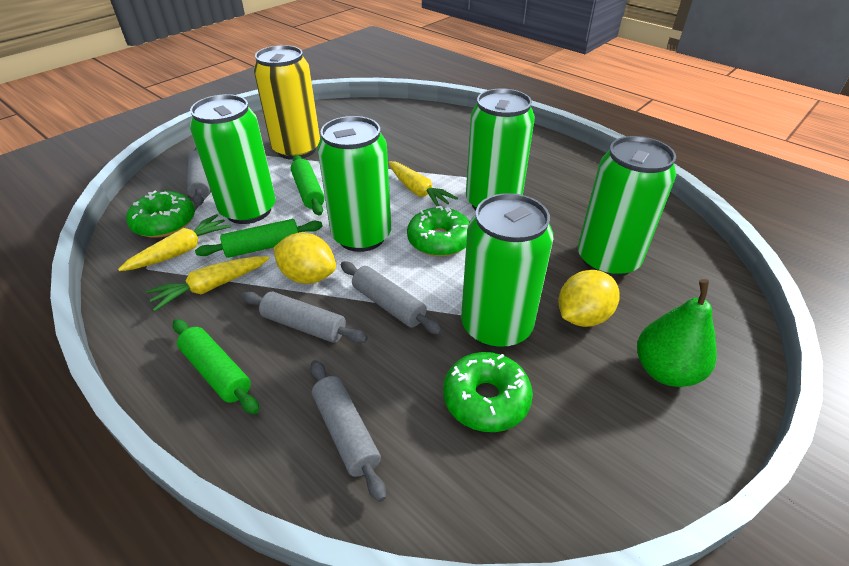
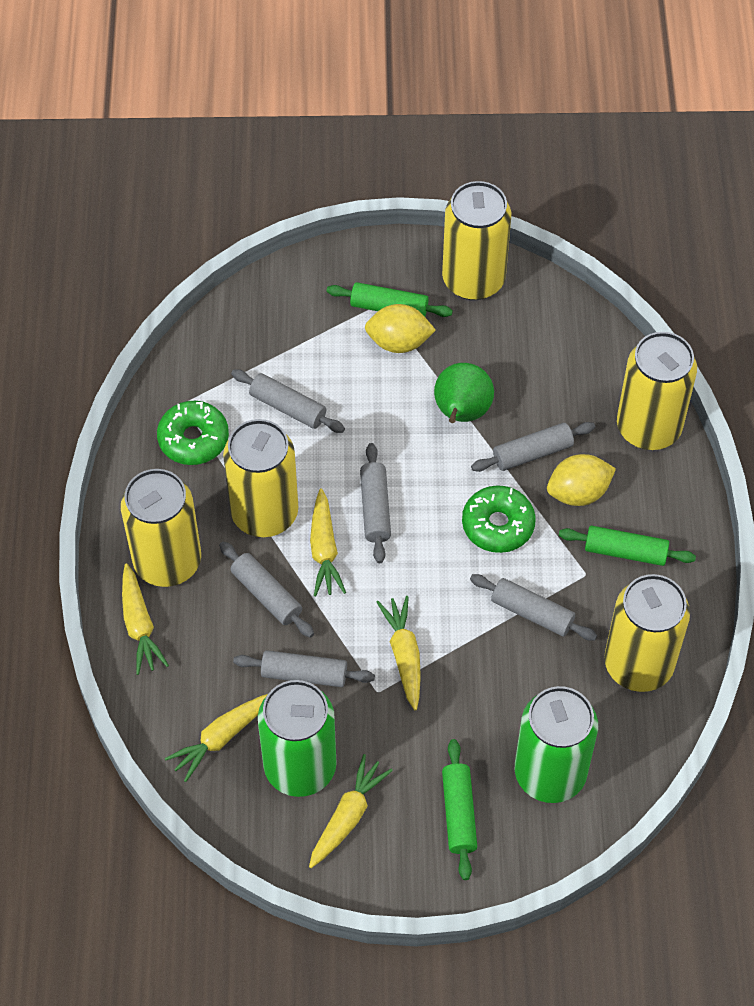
green can: 5 -> 2
green donut: 3 -> 2
grey rolling pin: 4 -> 6
yellow can: 1 -> 5
yellow carrot: 3 -> 5

